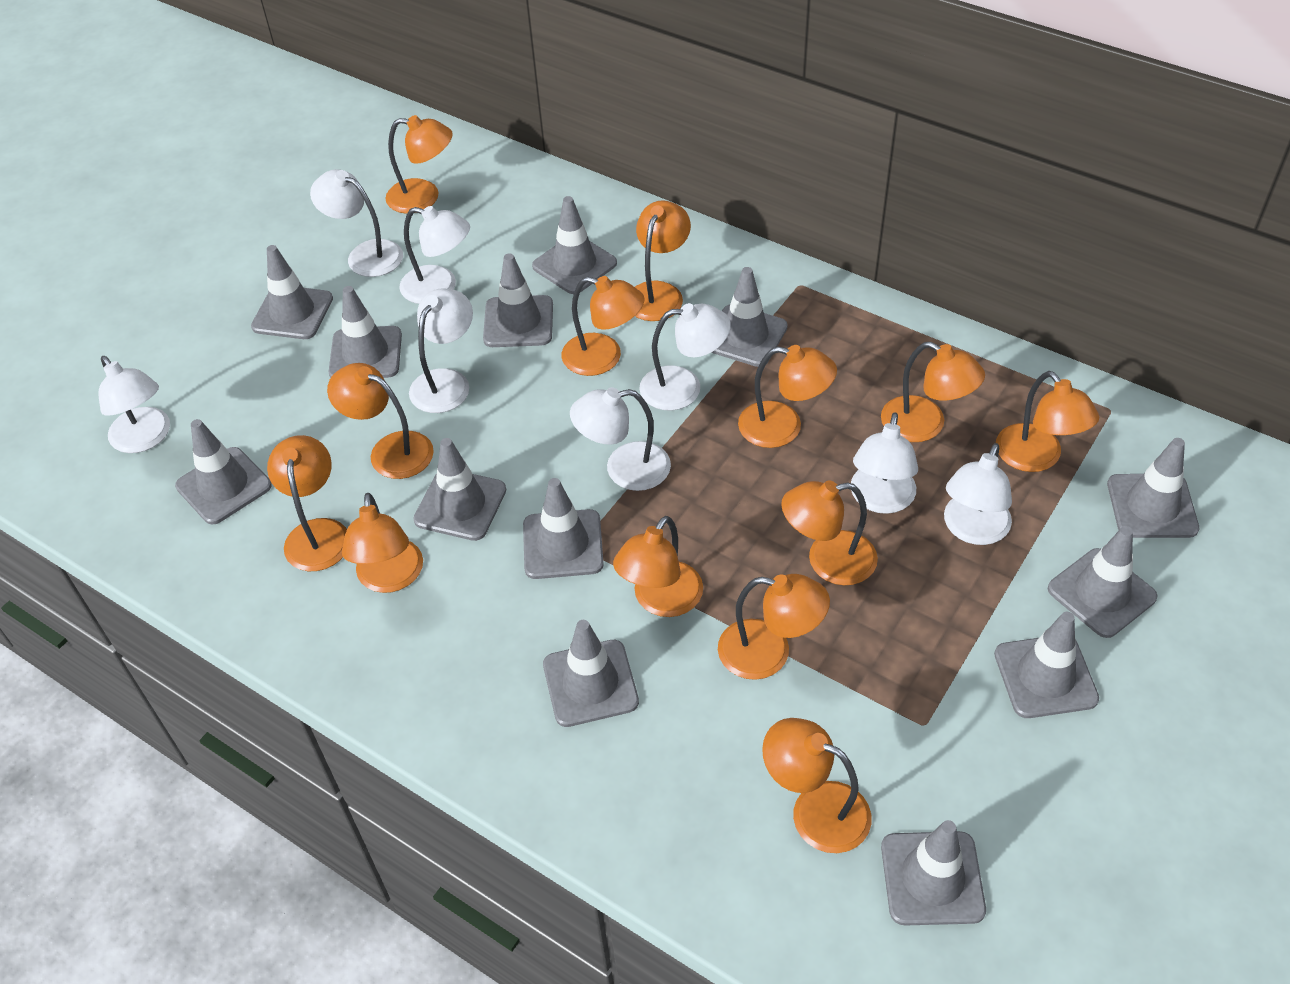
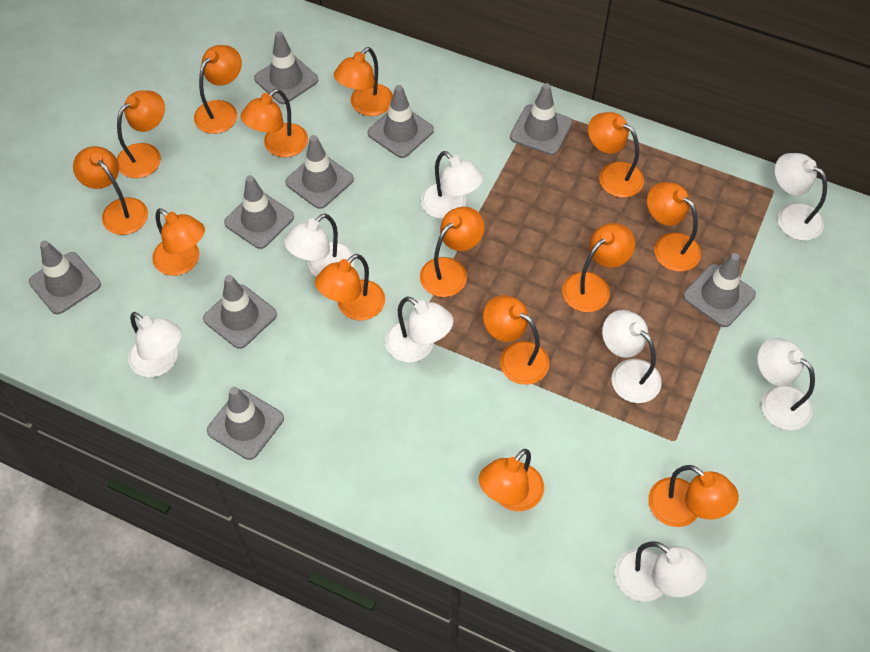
grey traffic cone: 13 -> 9
orange lamp: 13 -> 14

